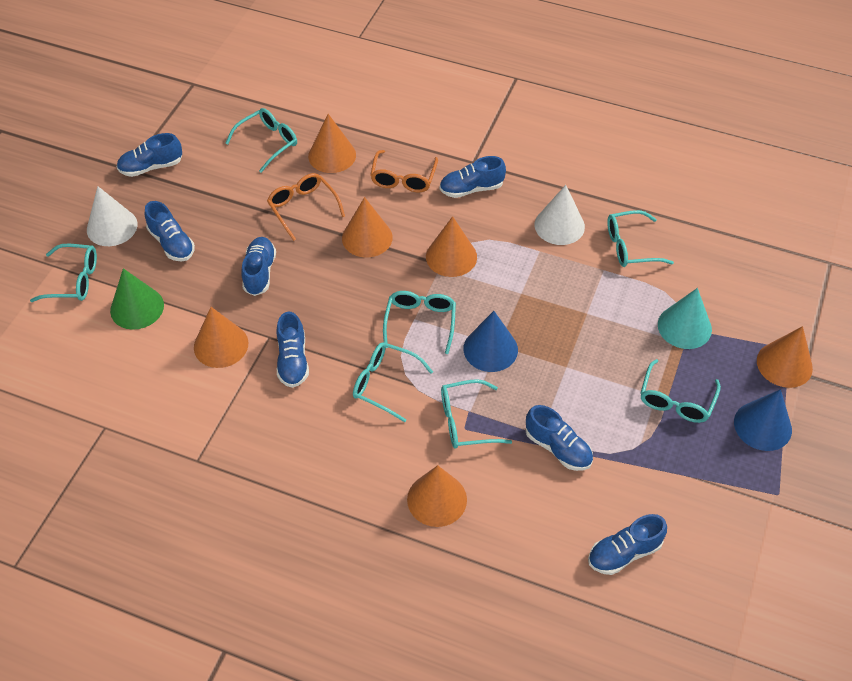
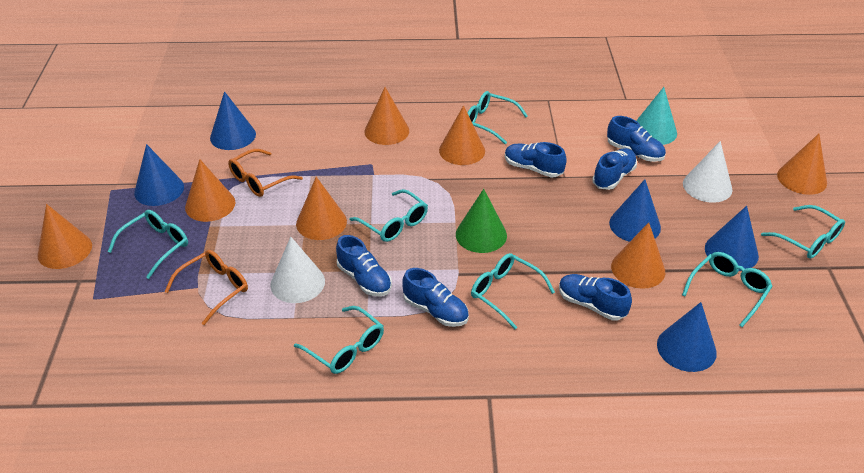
blue cone: 2 -> 5
blue shoe: 7 -> 6
orange cone: 6 -> 7

